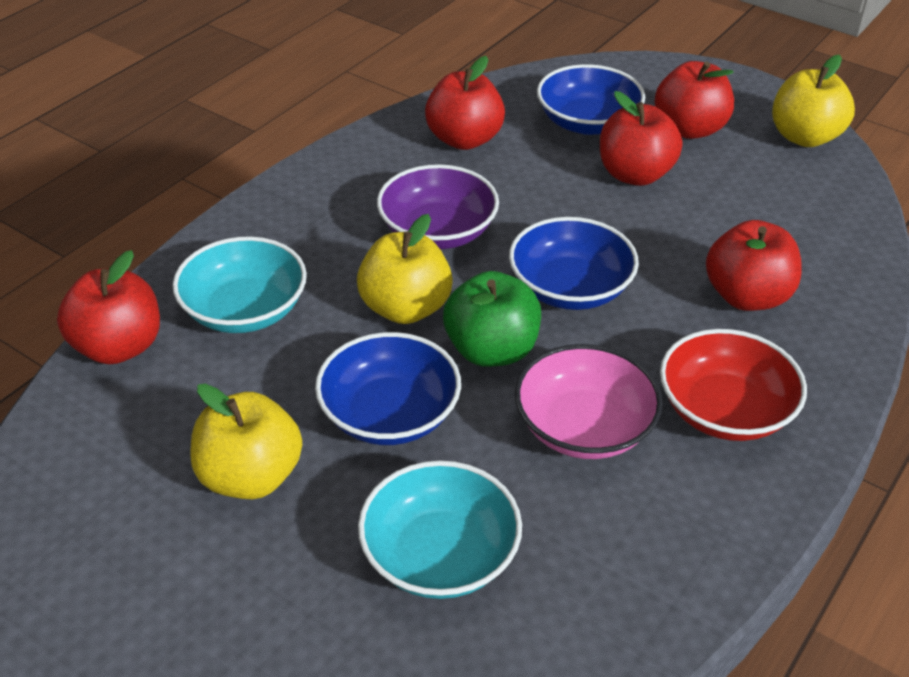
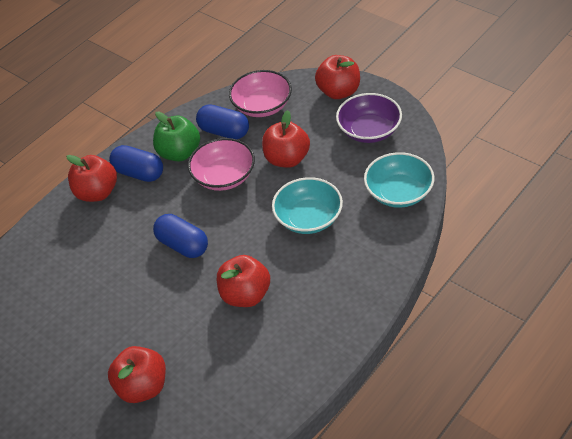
blue bowl: 3 -> 0
blue capsule: 0 -> 3
pink bowl: 1 -> 2
red bowl: 1 -> 0
yellow apple: 3 -> 0

